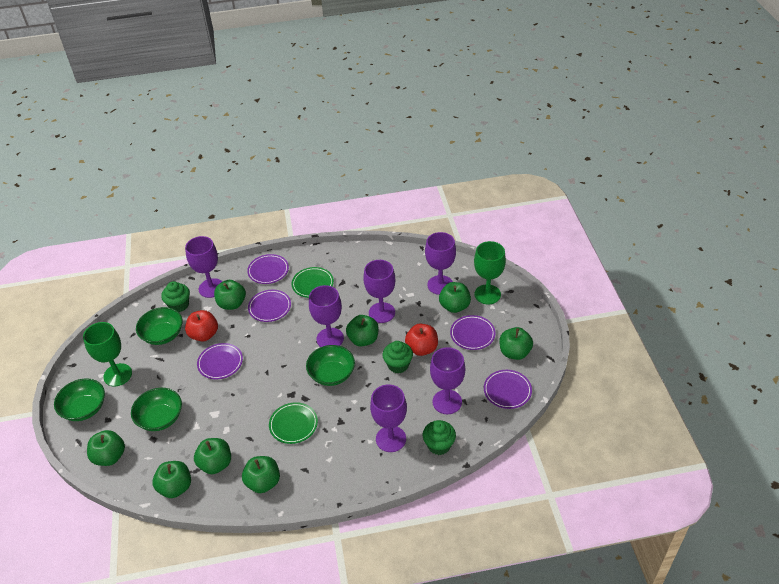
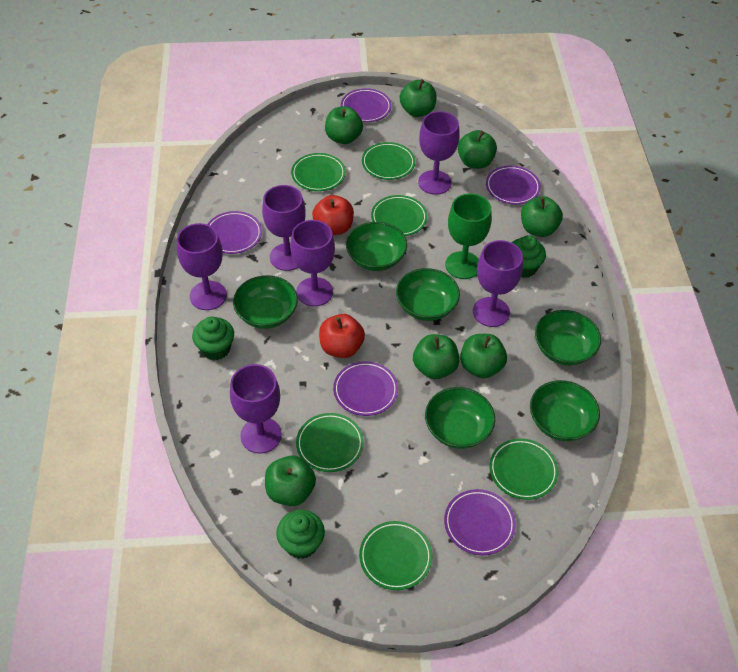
green apple: 8 -> 7
green bowl: 4 -> 6
green goblet: 2 -> 1
green plate: 2 -> 6

